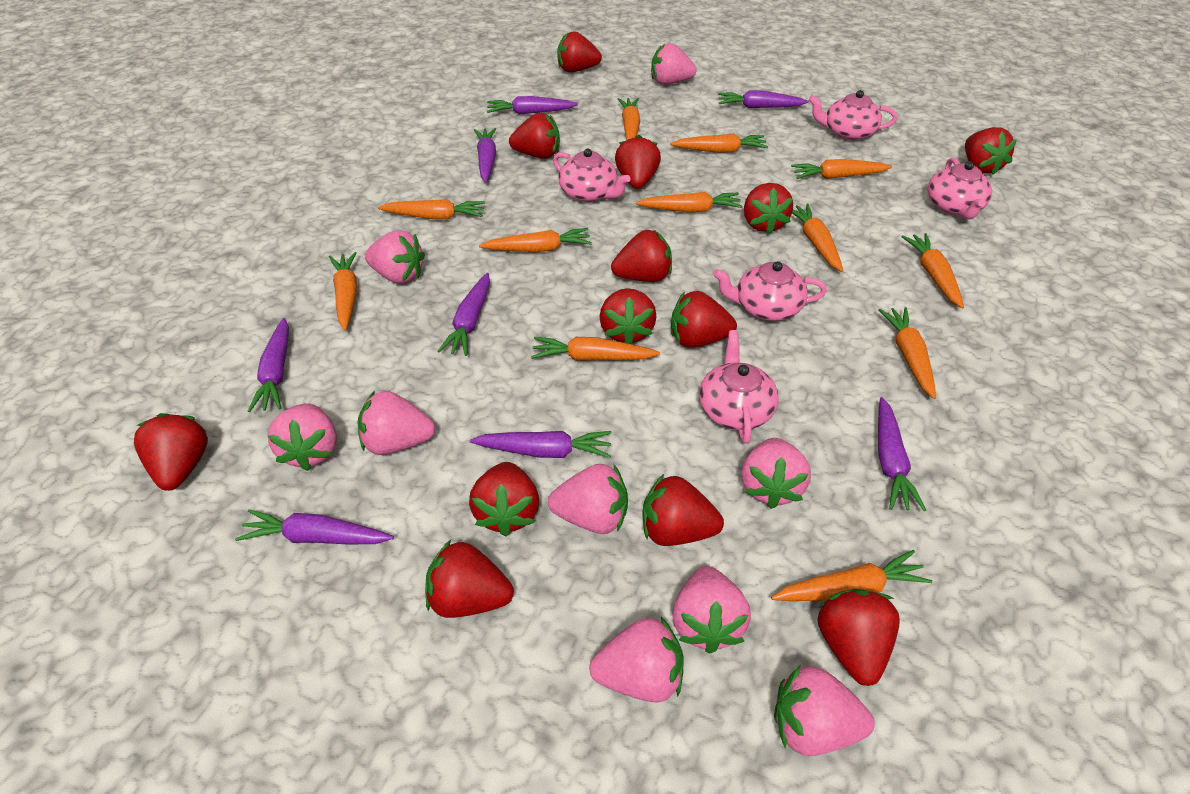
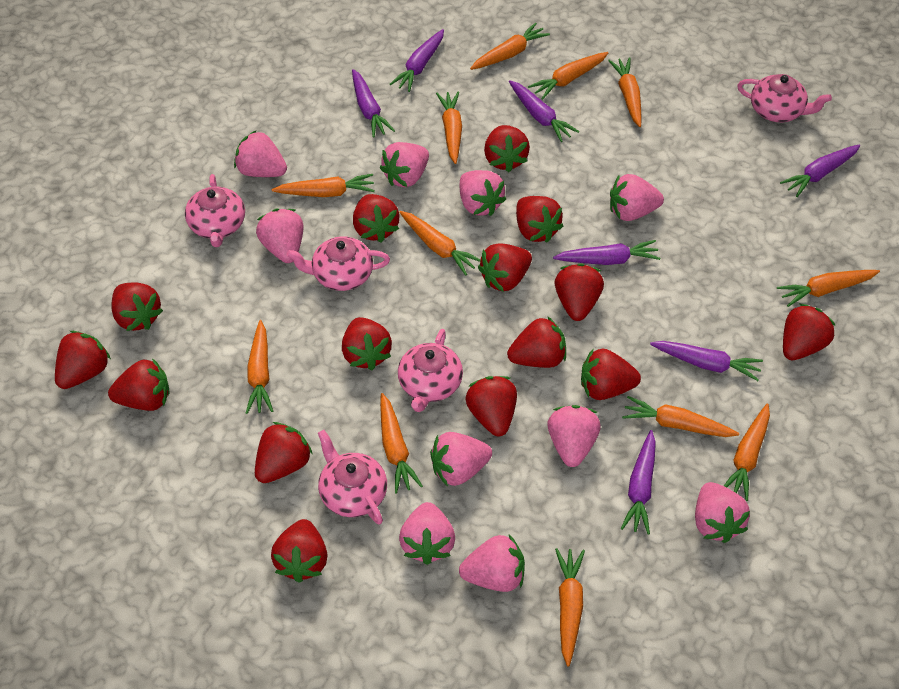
pink strawberry: 9 -> 10
purple carrot: 8 -> 7
red strawberry: 13 -> 15

